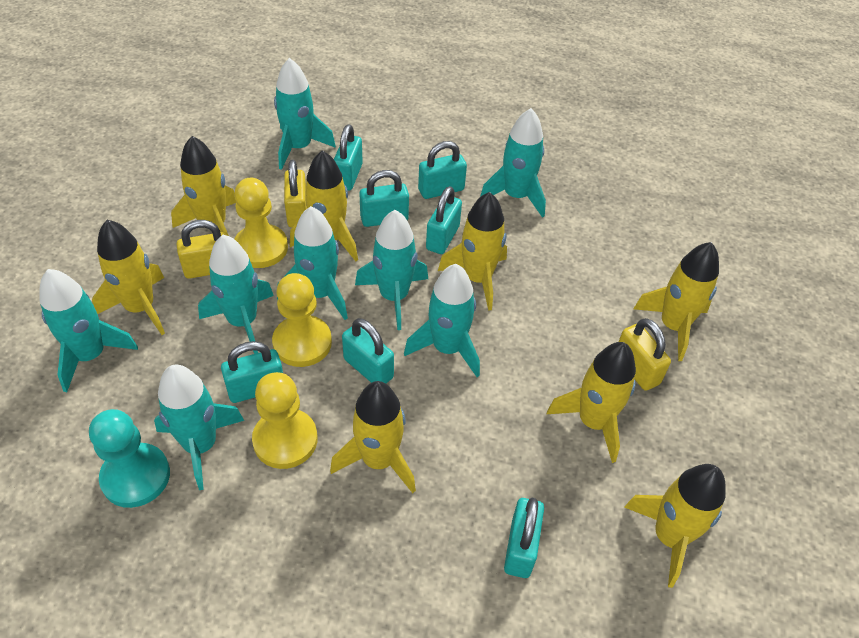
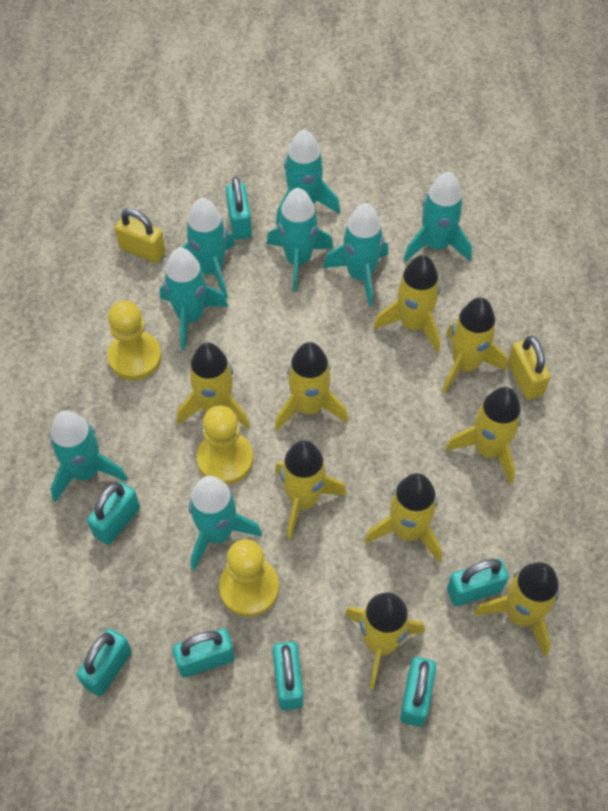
turquoise pawn: 1 -> 0
yellow padlock: 3 -> 2
yellow rocket: 8 -> 9

